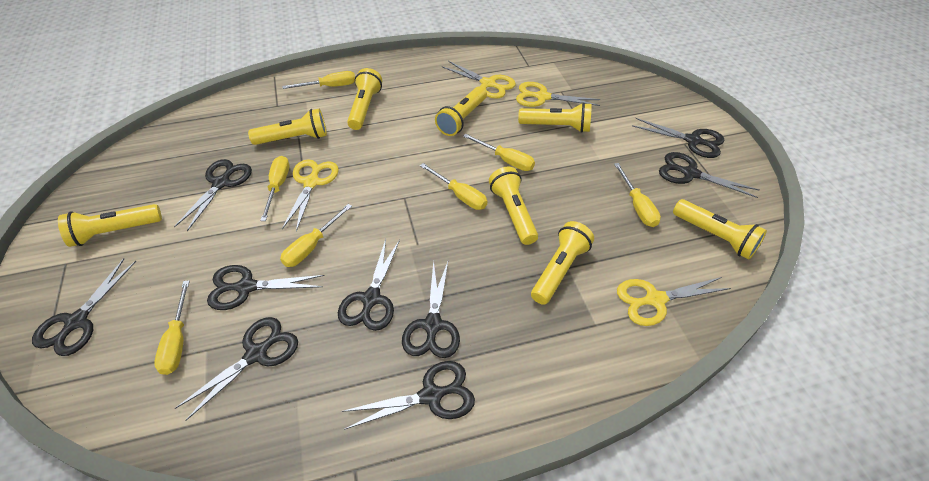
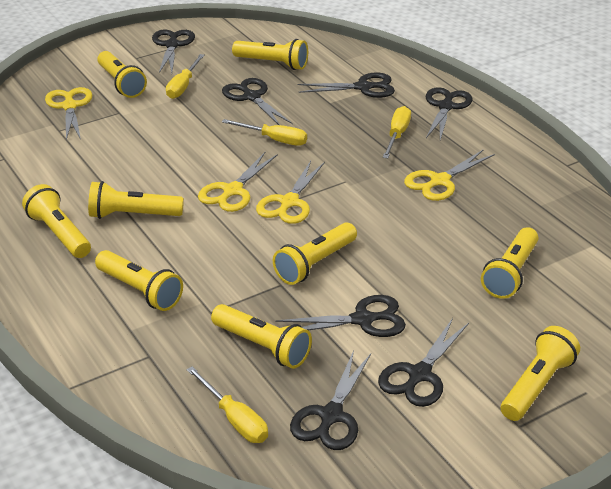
black scissors: 9 -> 7
yellow flashlight: 8 -> 9
yellow screwdriver: 7 -> 4

